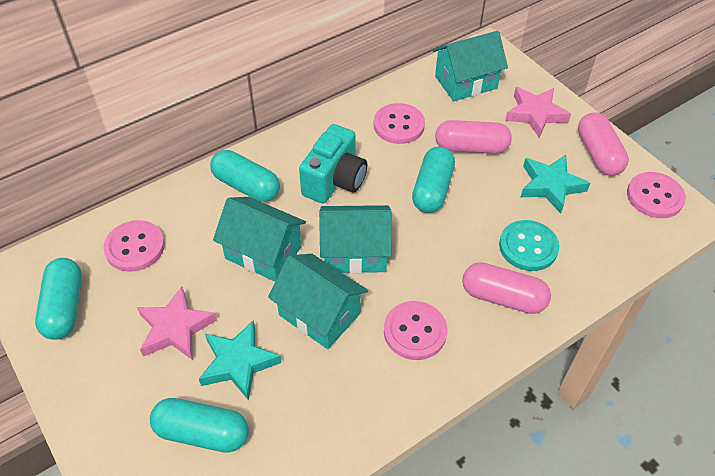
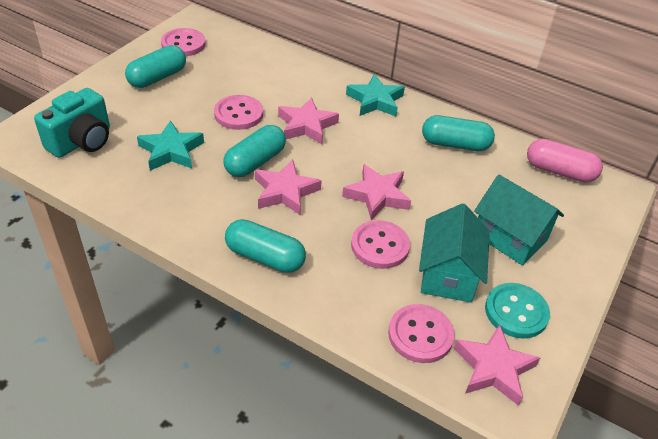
pink capsule: 3 -> 1
pink star: 2 -> 4
turquoise house: 4 -> 2

